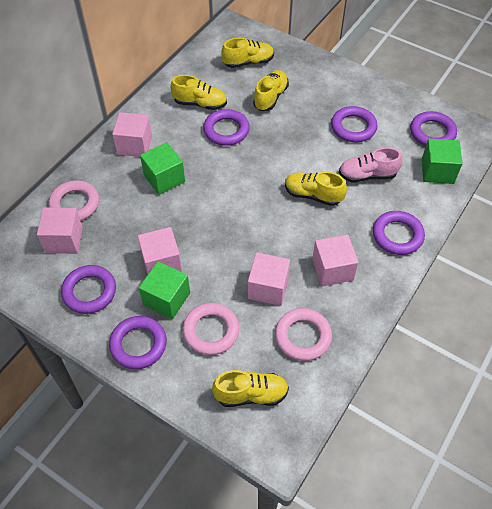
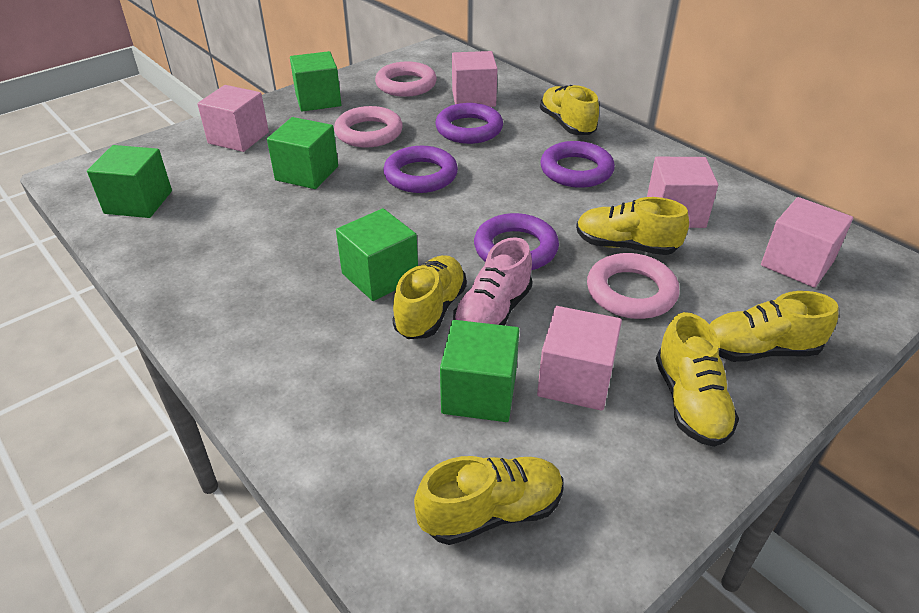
green cube: 3 -> 5
purple ring: 6 -> 4
yellow shoe: 5 -> 6

